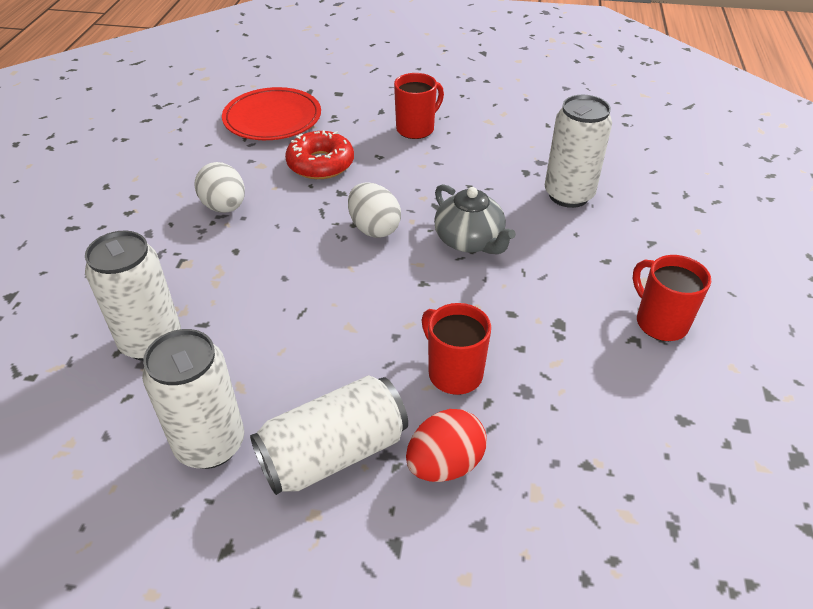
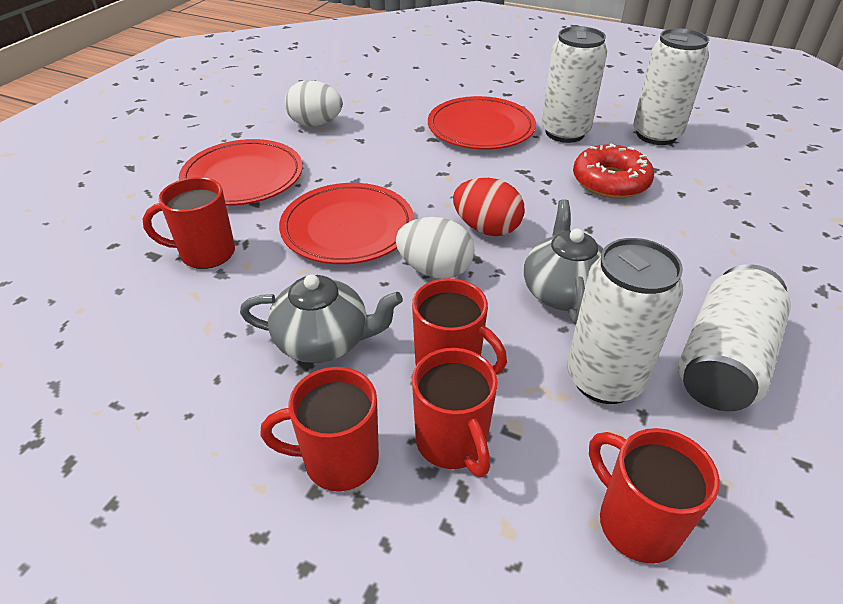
grey teapot: 1 -> 2
red mug: 3 -> 5
red plate: 1 -> 3

